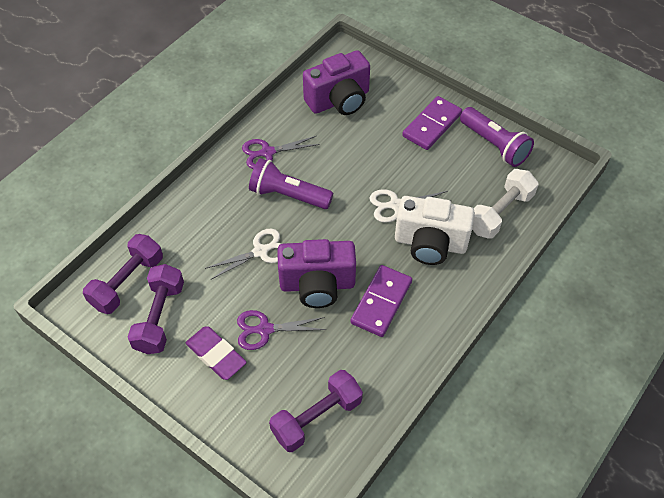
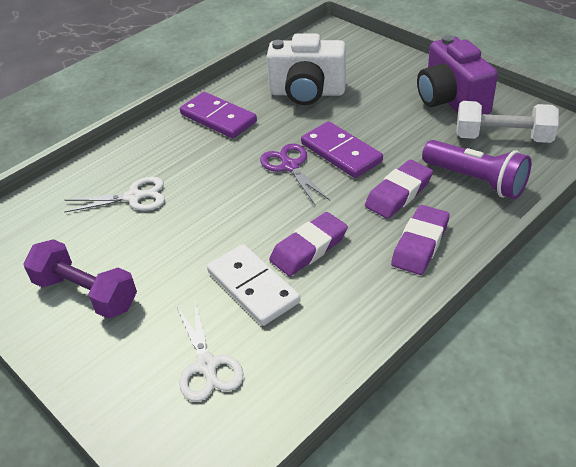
purple camera: 2 -> 1
purple dumbbell: 3 -> 1
purple eraser: 1 -> 3
purple flashlight: 2 -> 1
purple scissors: 2 -> 1
white domino: 0 -> 1

